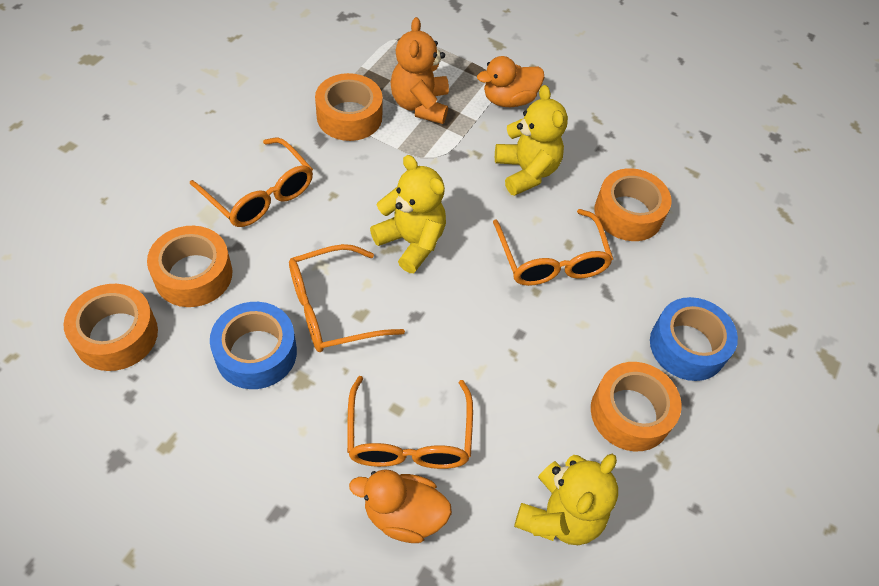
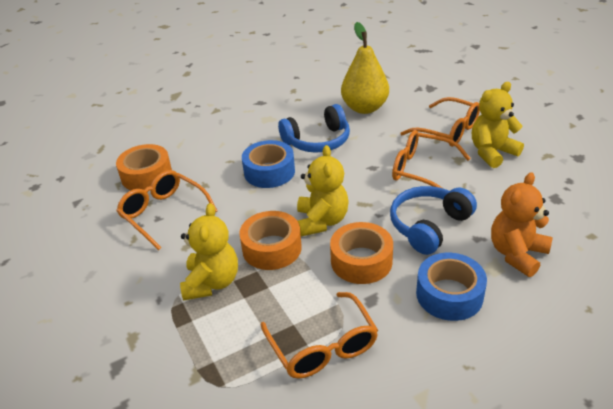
blue headphones: 0 -> 2
orange duck: 2 -> 0
orange tape: 5 -> 3
yellow pear: 0 -> 1

